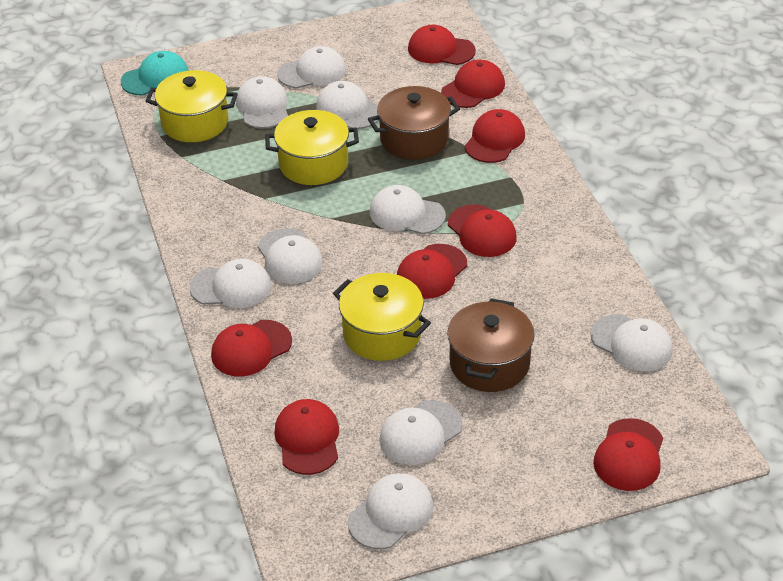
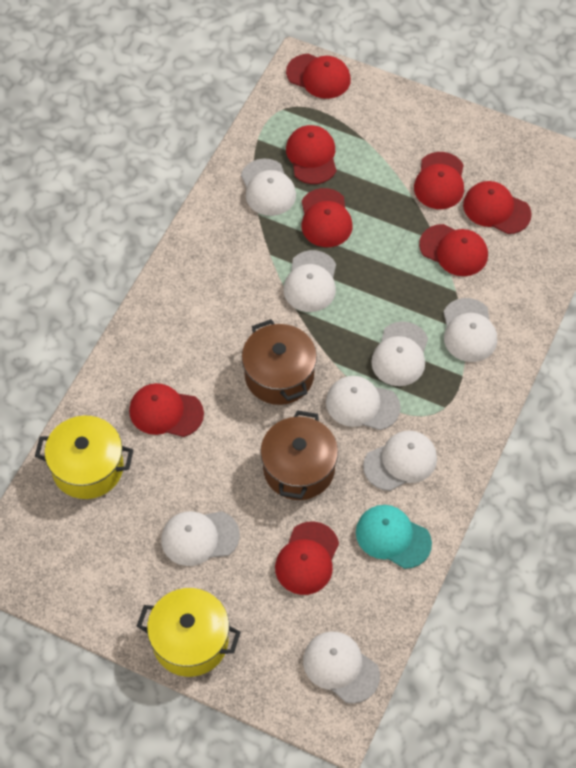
white cap: 9 -> 8
yellow pot: 3 -> 2

